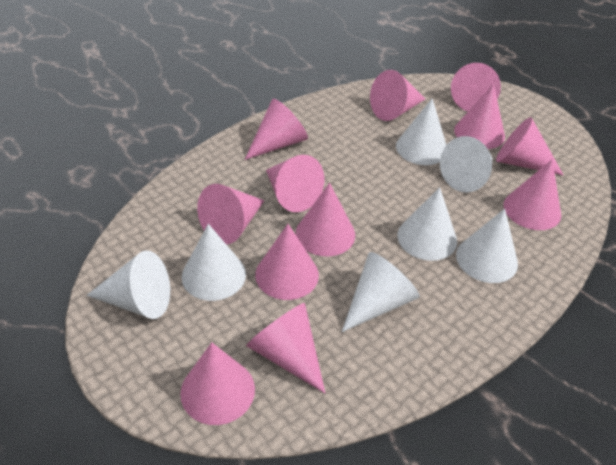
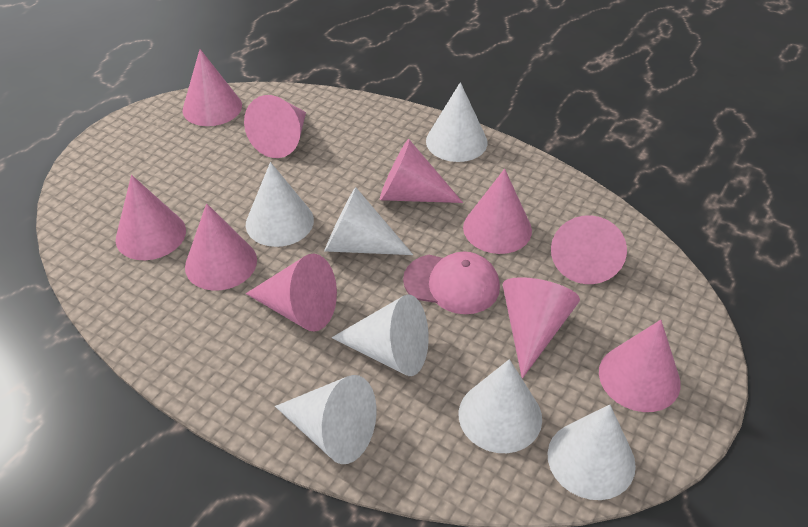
pink cap: 0 -> 1
pink cone: 12 -> 10

